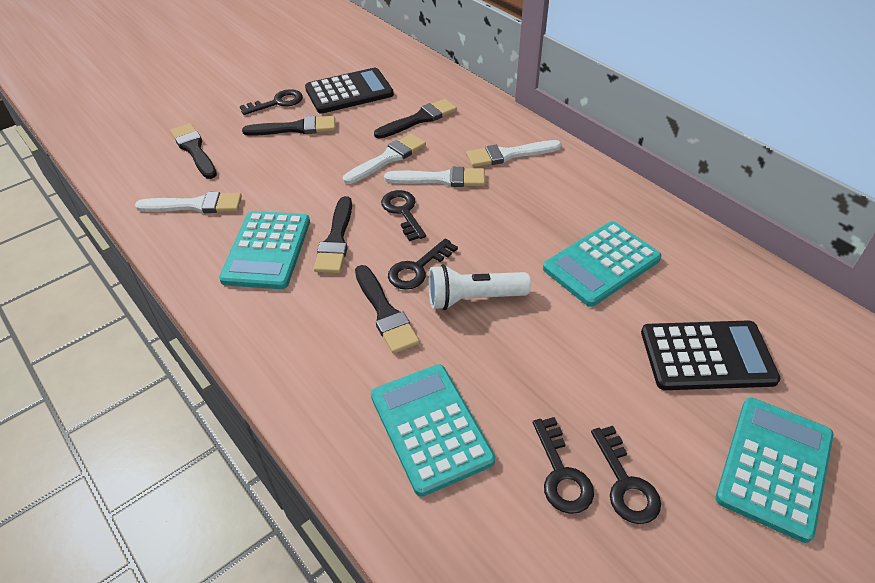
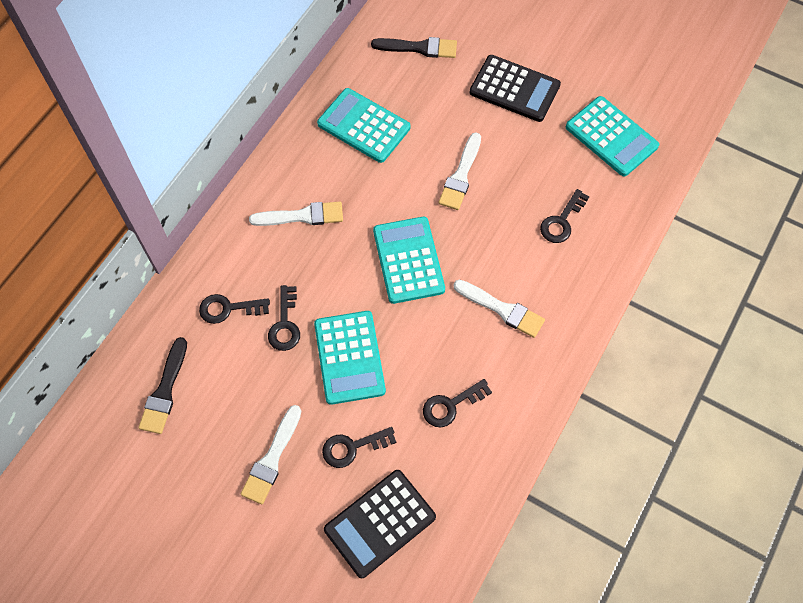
black brush: 5 -> 2
white flashlight: 1 -> 0

